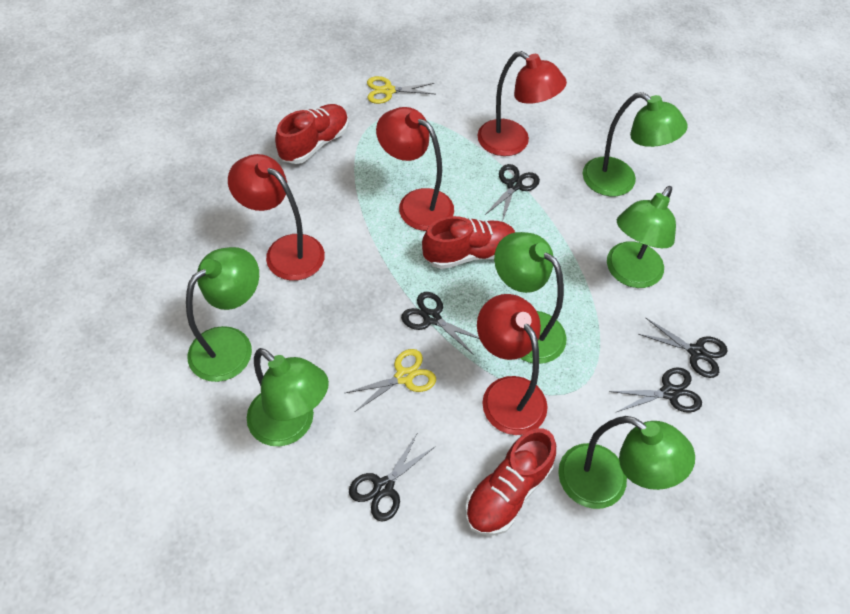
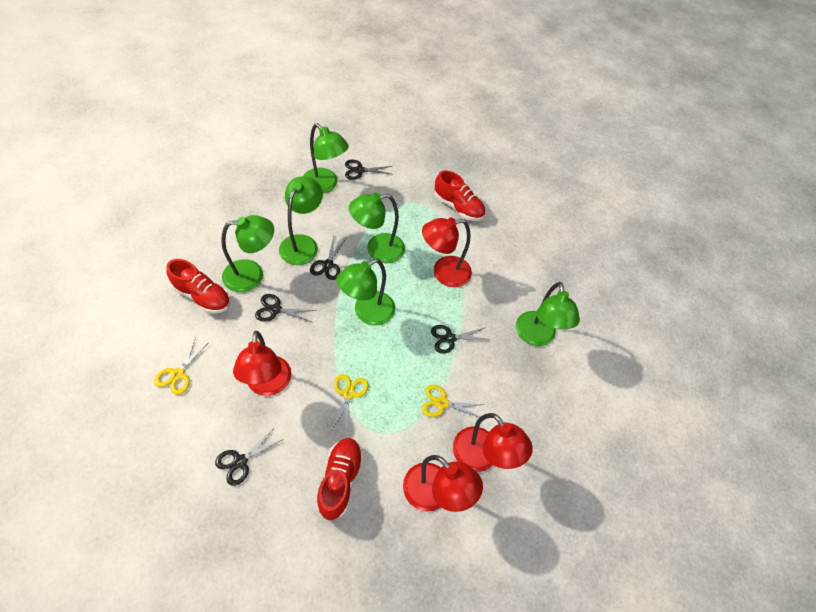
yellow scissors: 2 -> 3

